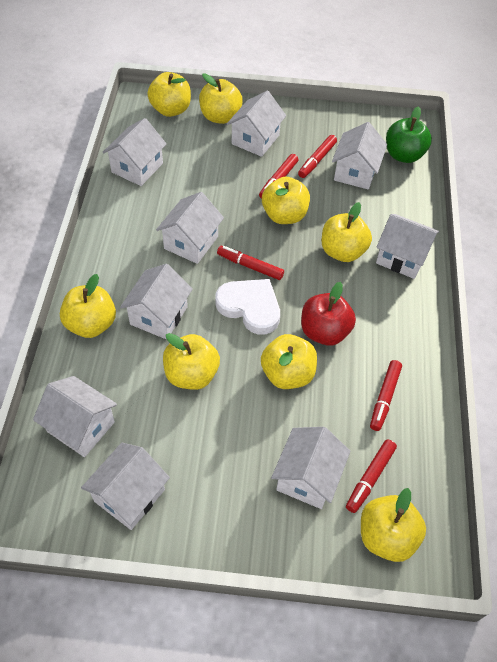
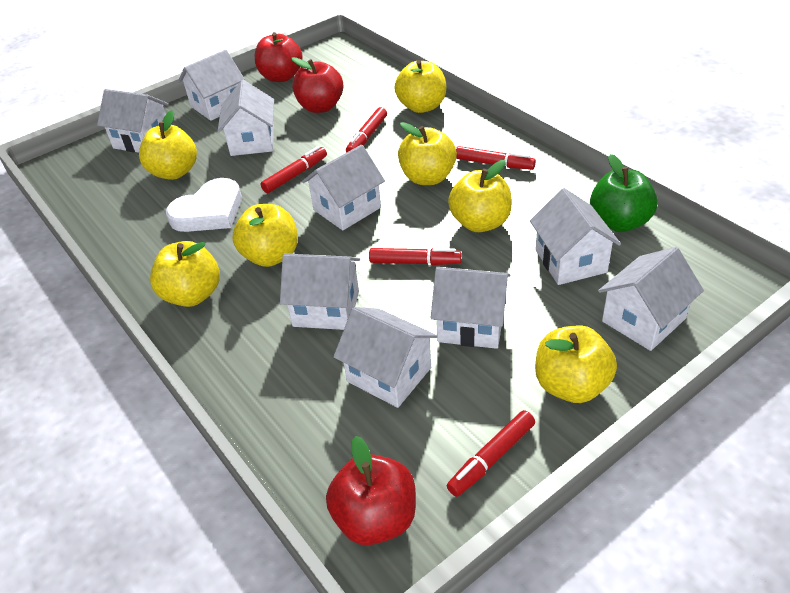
red apple: 1 -> 3
yellow apple: 8 -> 7

